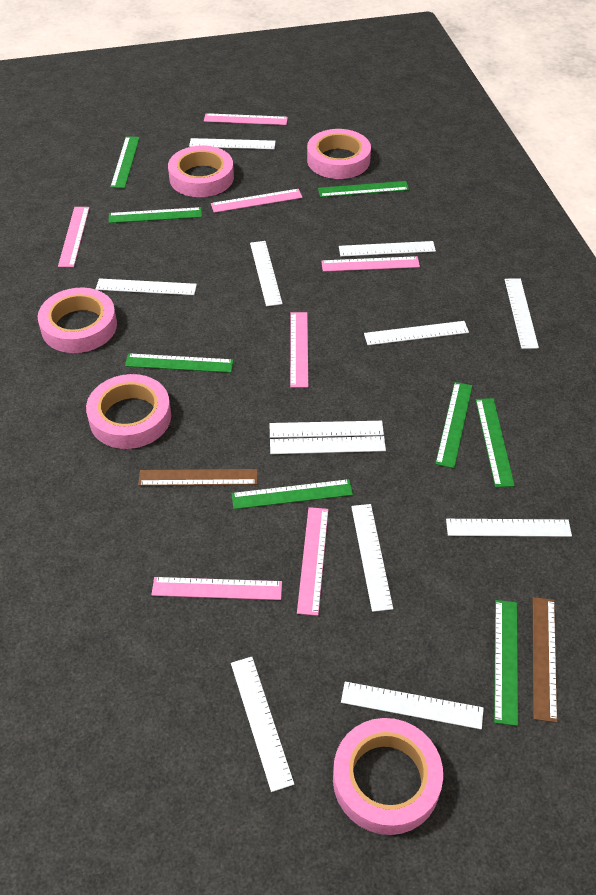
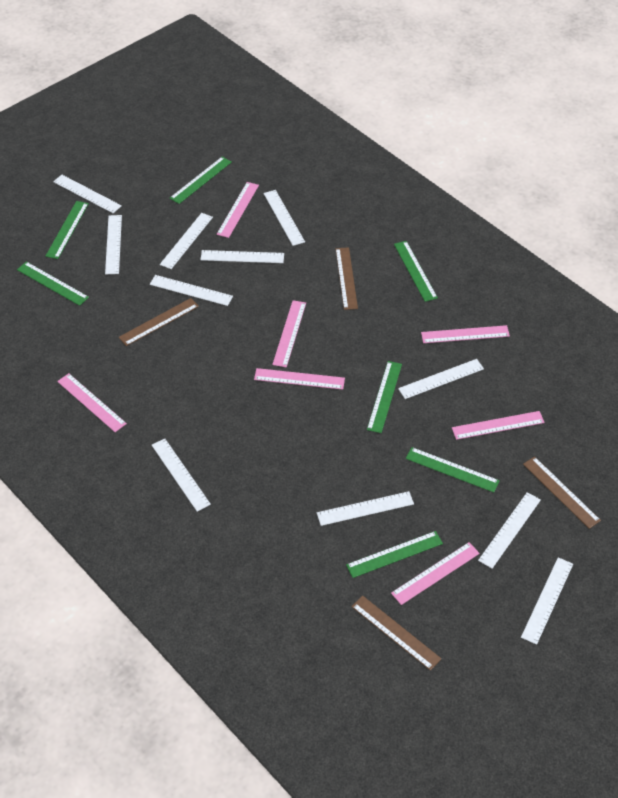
brown ruler: 2 -> 4
green ruler: 8 -> 7
pink tape: 5 -> 0
white ruler: 12 -> 11

